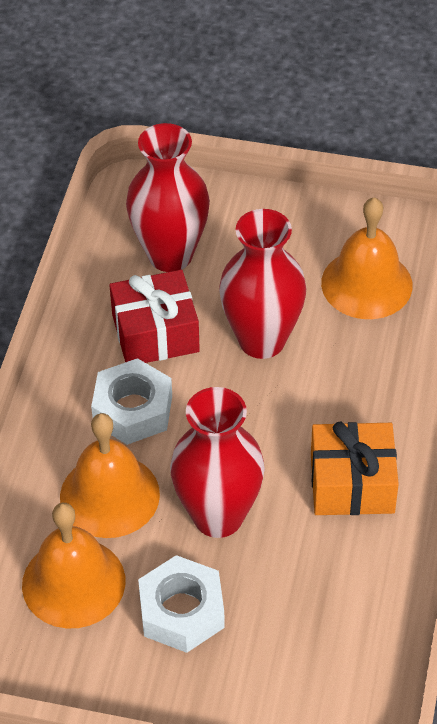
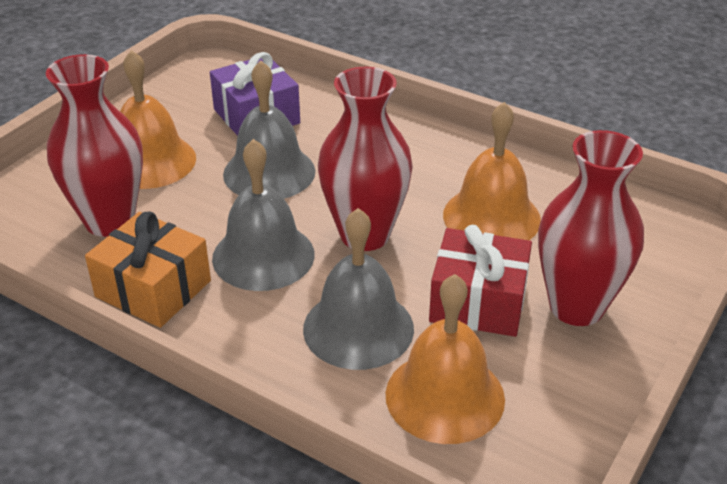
grey bell: 0 -> 3
purple gift: 0 -> 1
white nut: 2 -> 0

